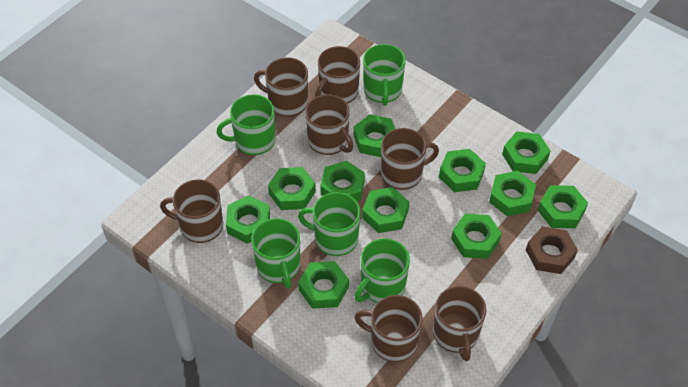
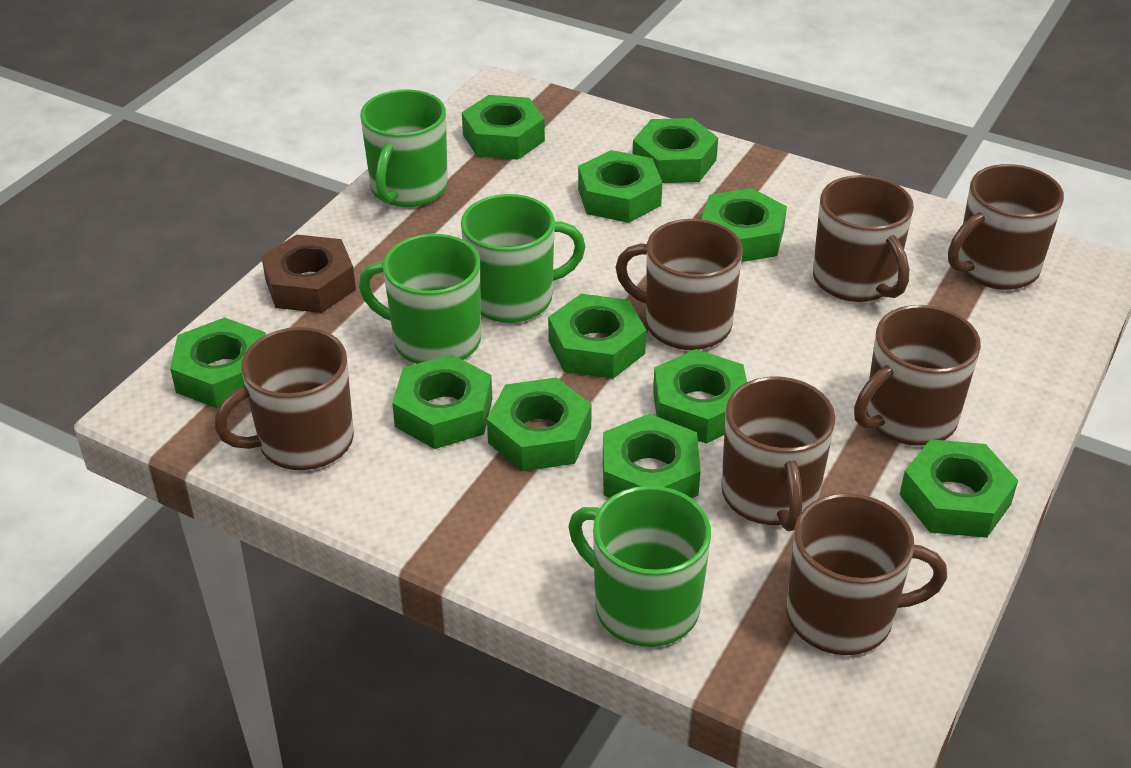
green mug: 5 -> 4

